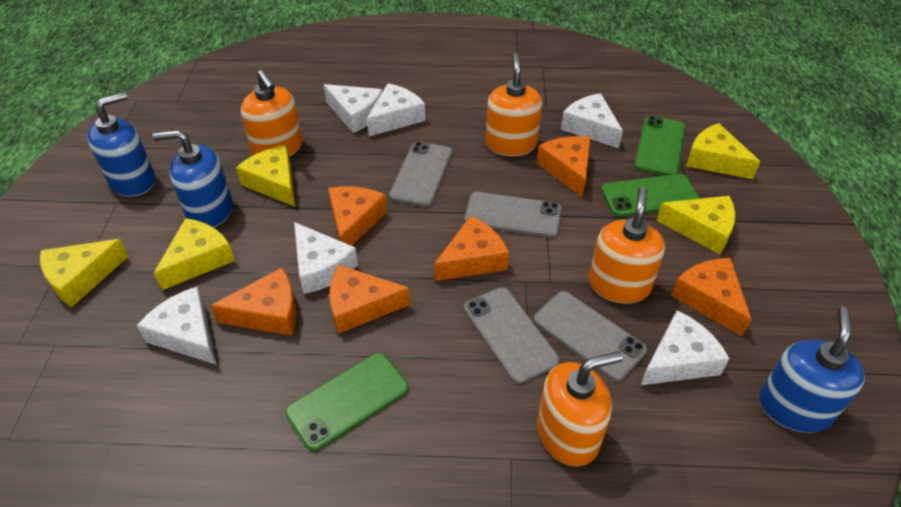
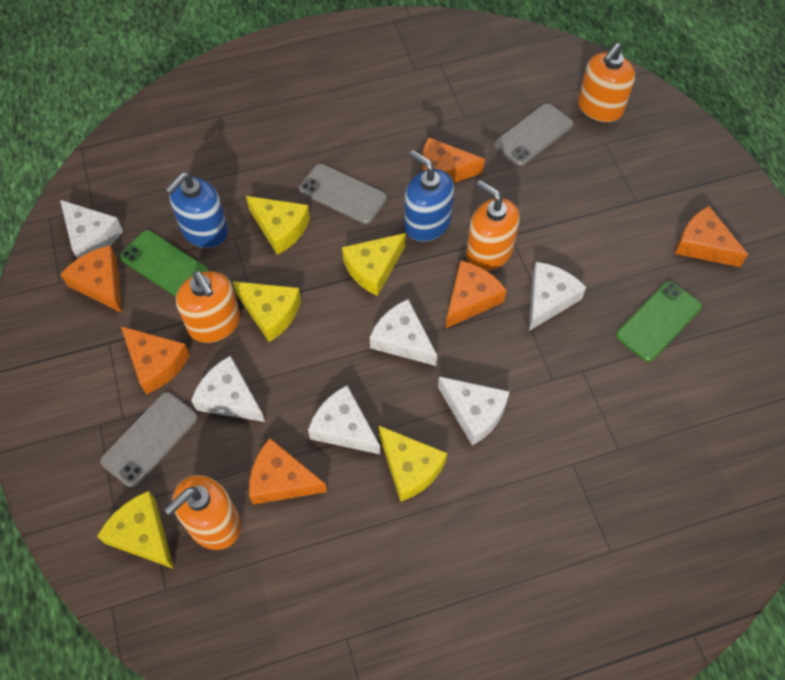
blue soap dispenser: 3 -> 2
green phone: 3 -> 2
grey phone: 4 -> 3

